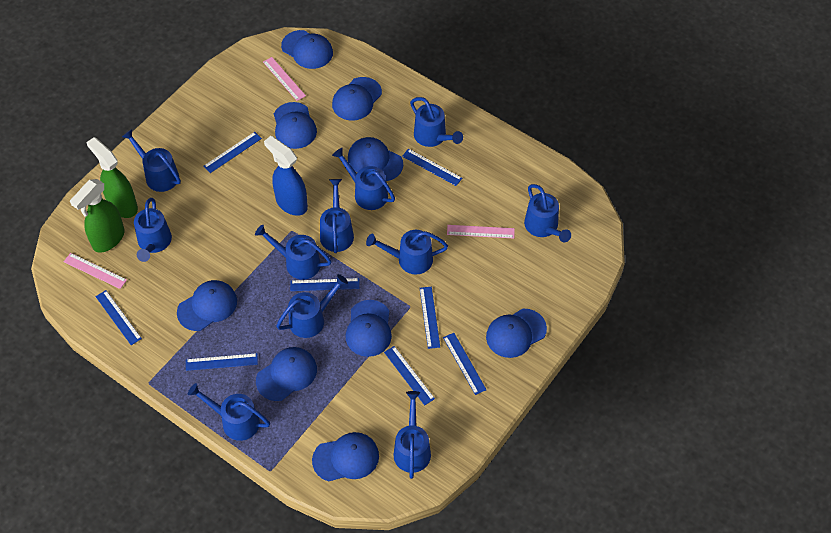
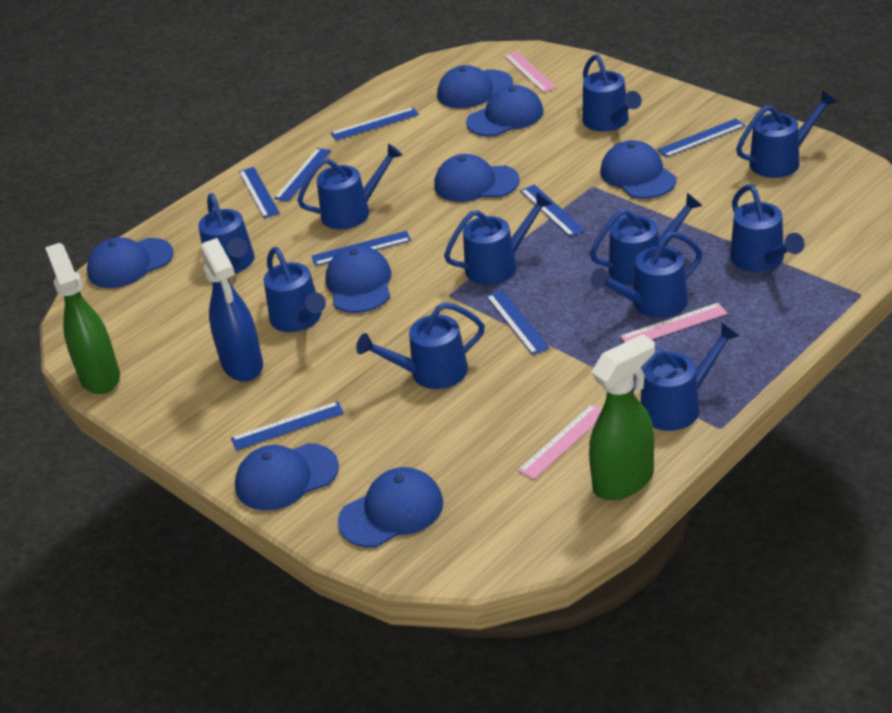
blue cap: 9 -> 8

